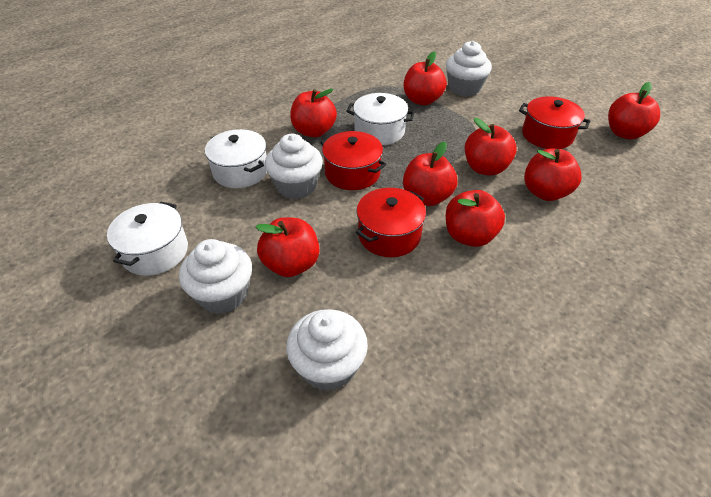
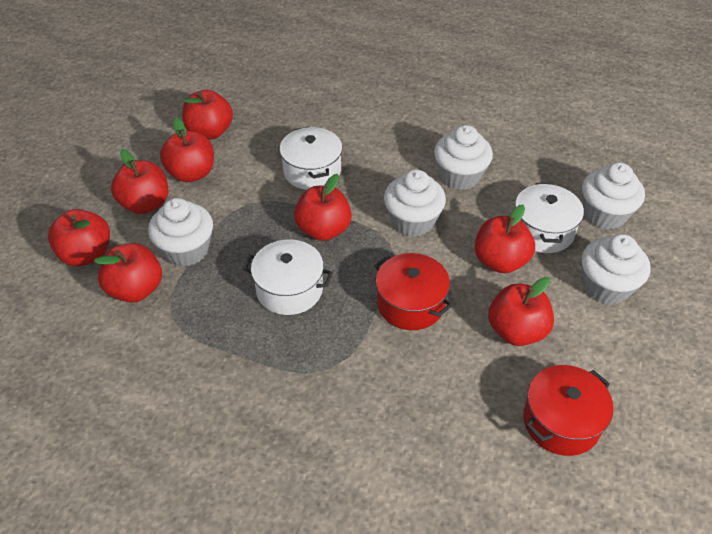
red pot: 3 -> 2
white cupcake: 4 -> 5

